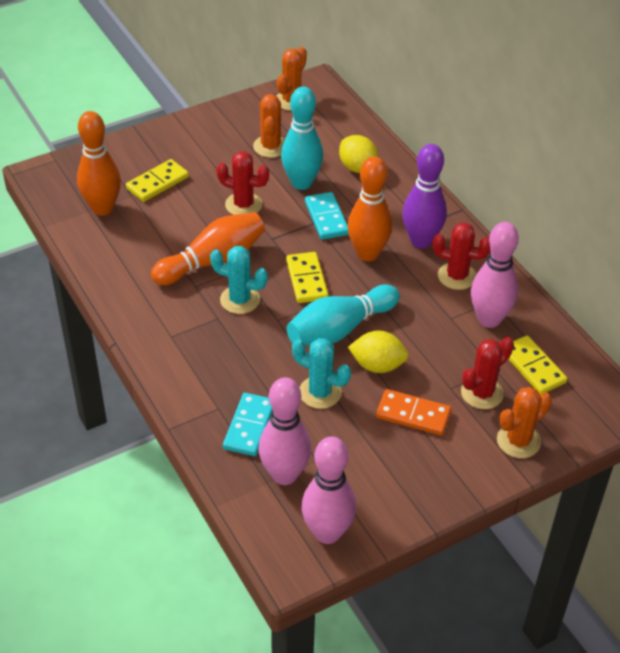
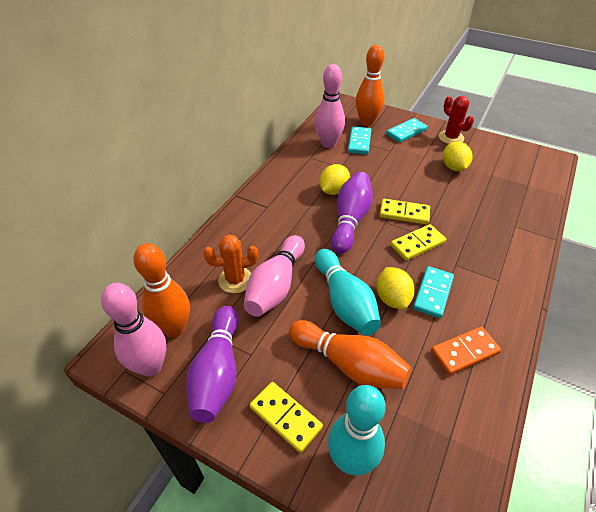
orange cactus: 3 -> 1
purple bowling pin: 1 -> 2
red cactus: 3 -> 1
turquoise cactus: 2 -> 0
turquoise domino: 2 -> 3
yellow lemon: 2 -> 3

